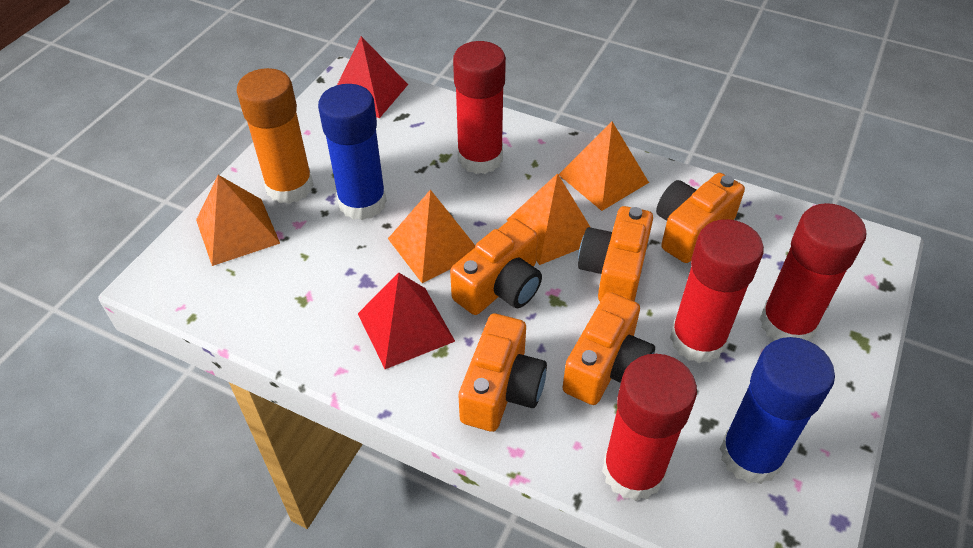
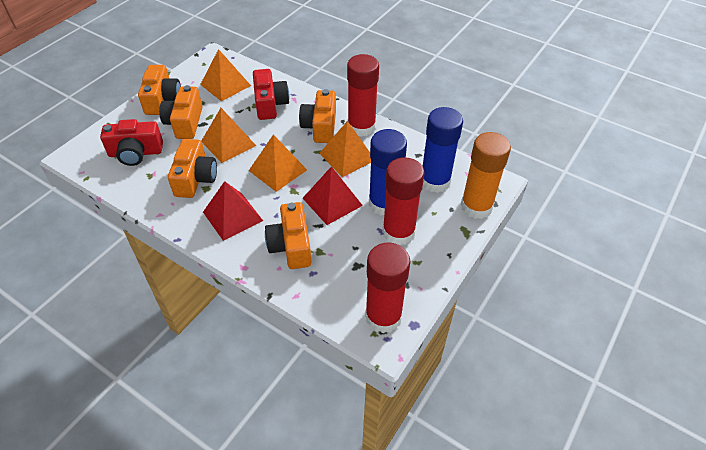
red camera: 0 -> 2
red glue stick: 4 -> 3

